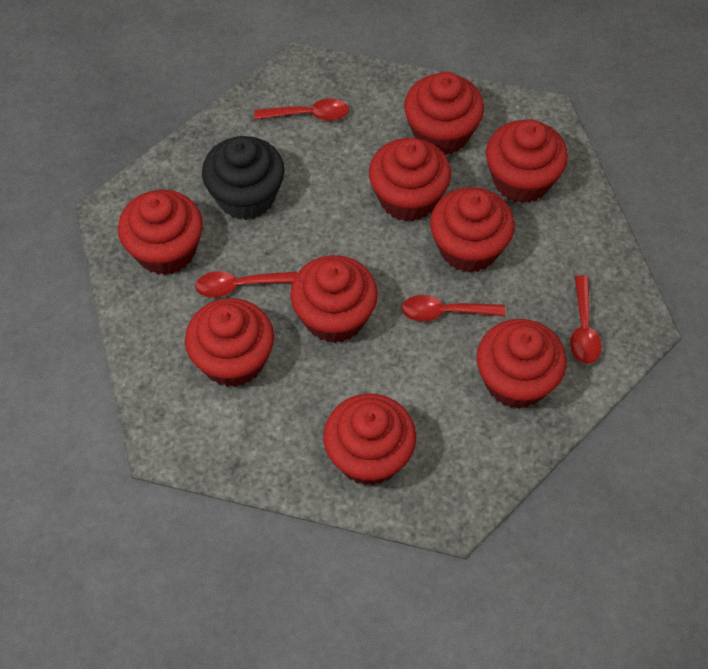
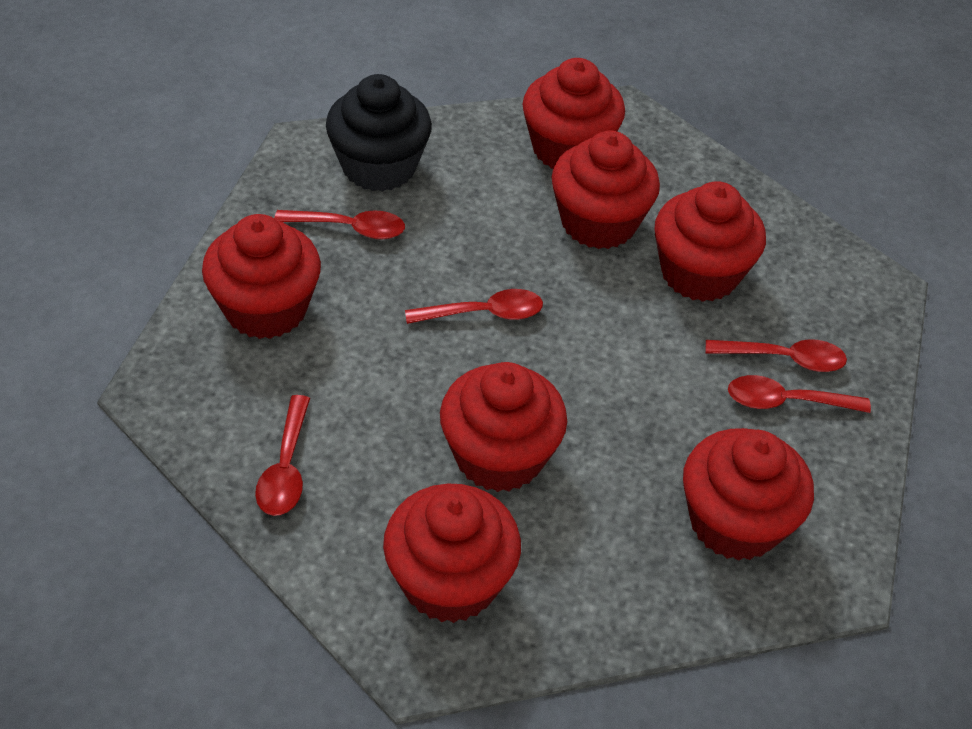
red cupcake: 9 -> 7
red spoon: 4 -> 5

